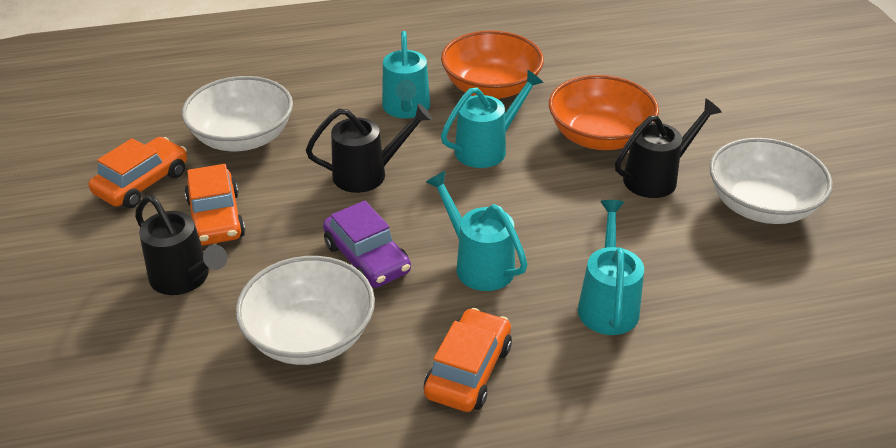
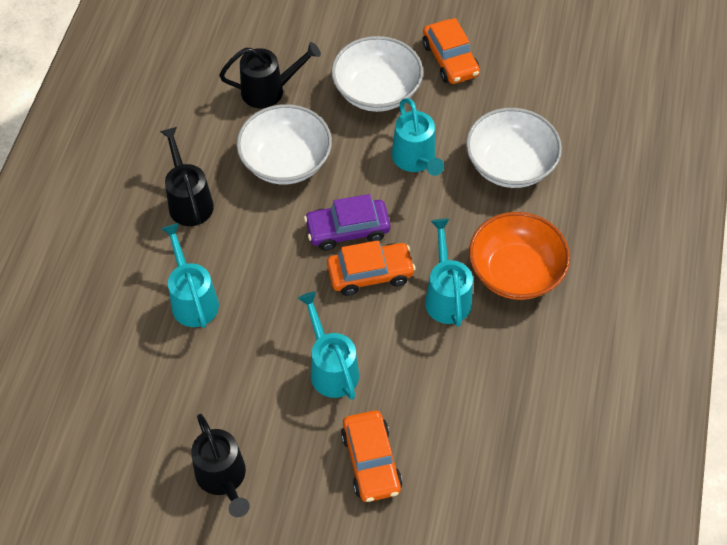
orange bowl: 2 -> 1

